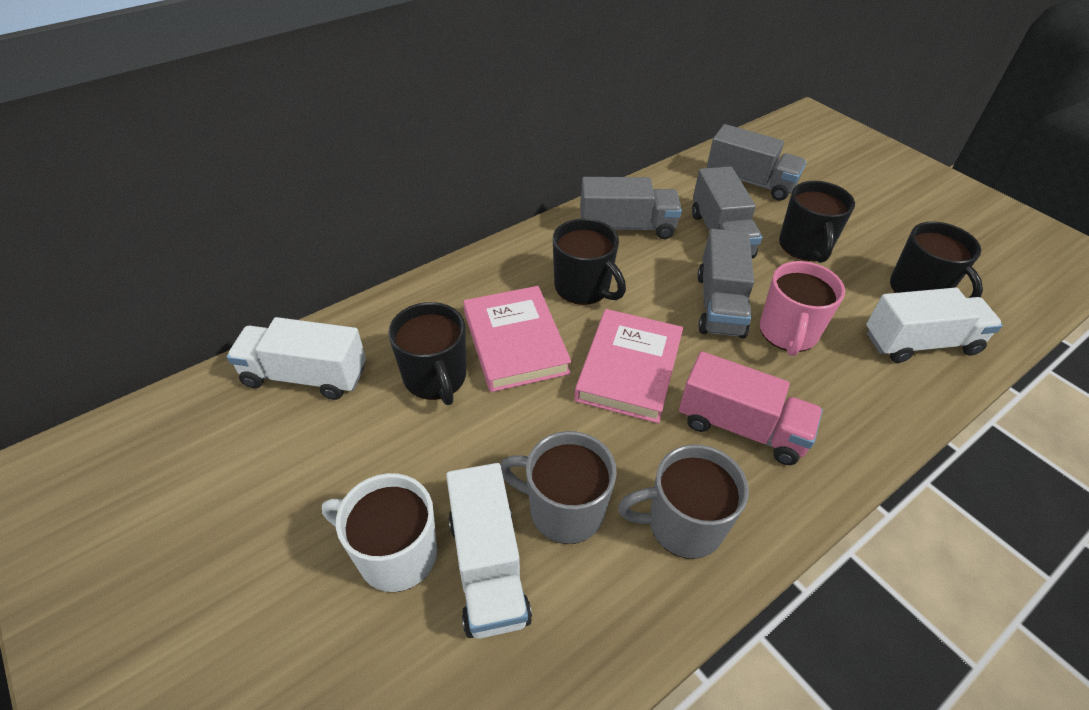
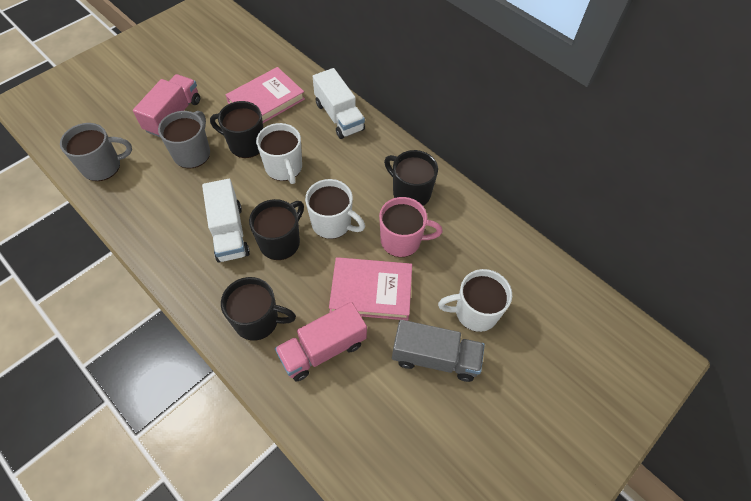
grey truck: 4 -> 1
pink truck: 1 -> 2
white mug: 1 -> 3
white truck: 3 -> 2

